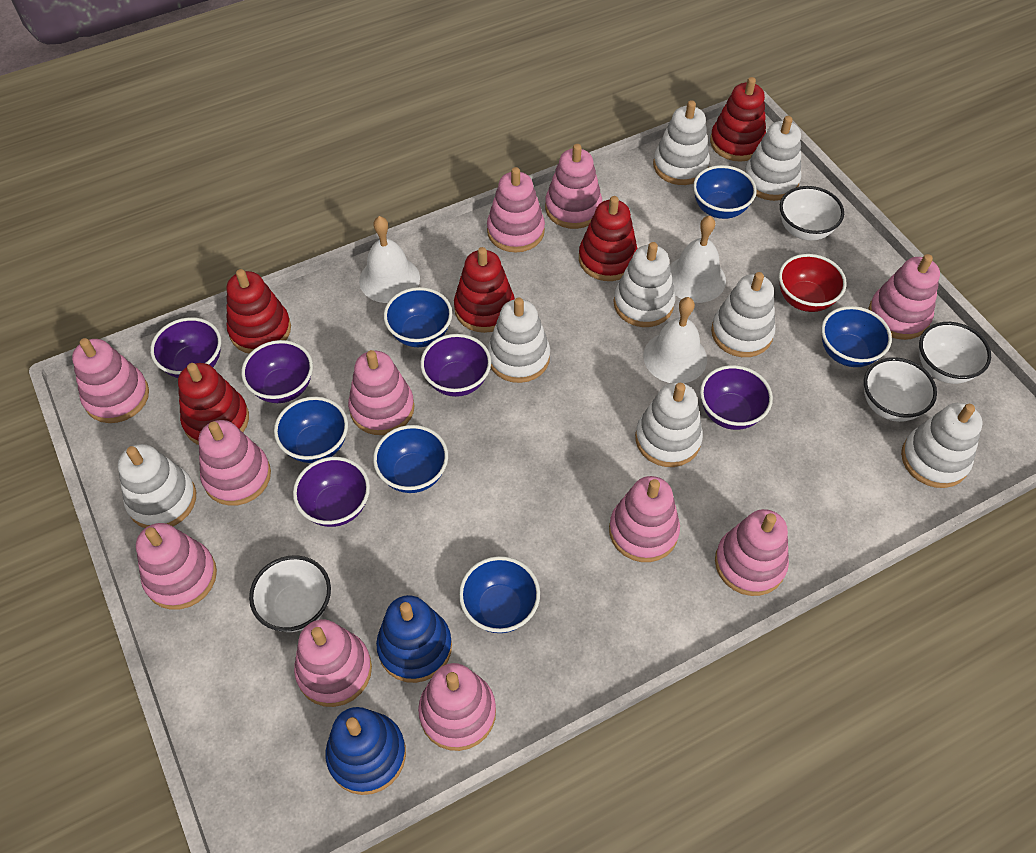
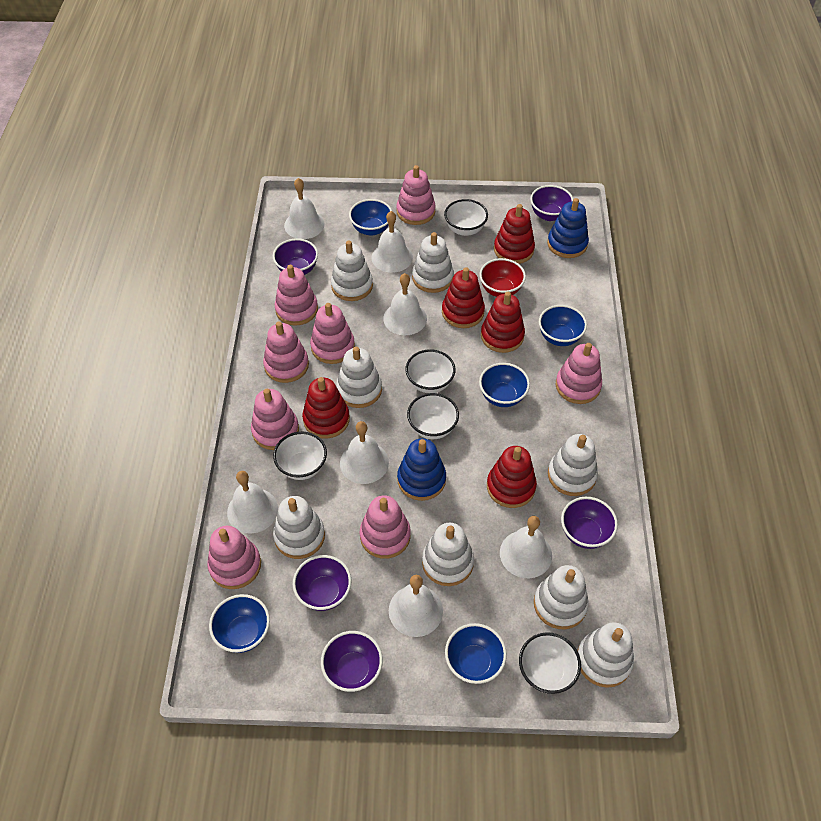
blue bowl: 6 -> 5
pink stacking toy: 11 -> 8
white bell: 3 -> 7
white bowl: 4 -> 5

